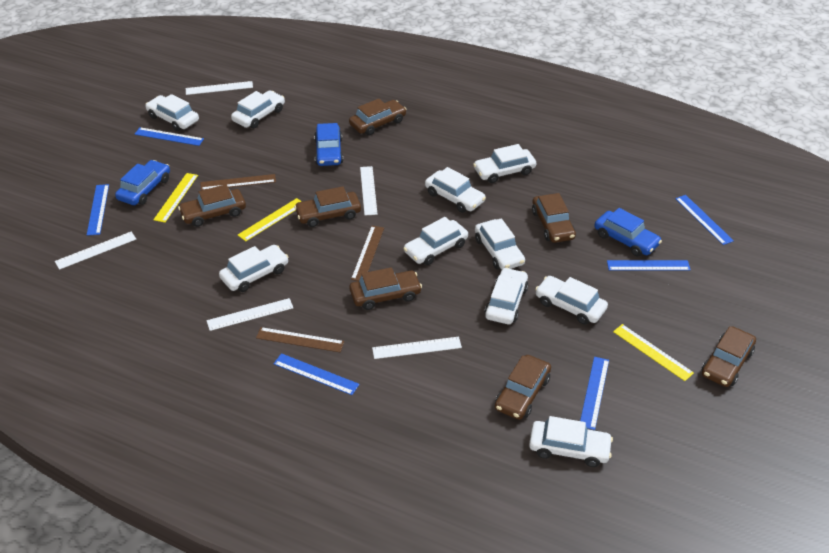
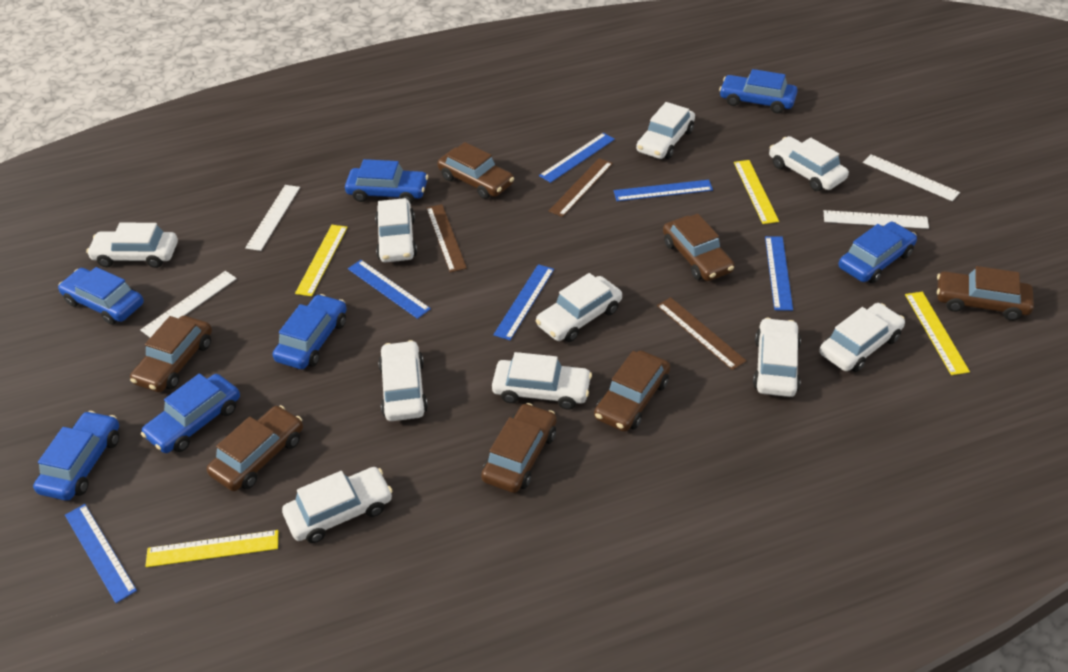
blue car: 3 -> 7
white ruler: 5 -> 4
yellow ruler: 3 -> 4

